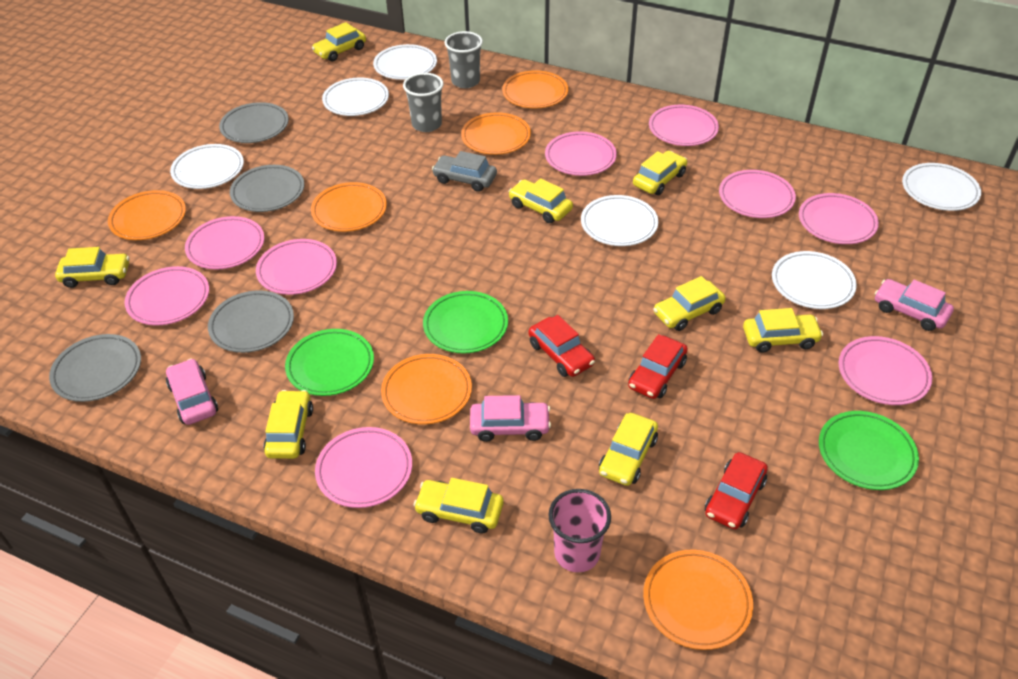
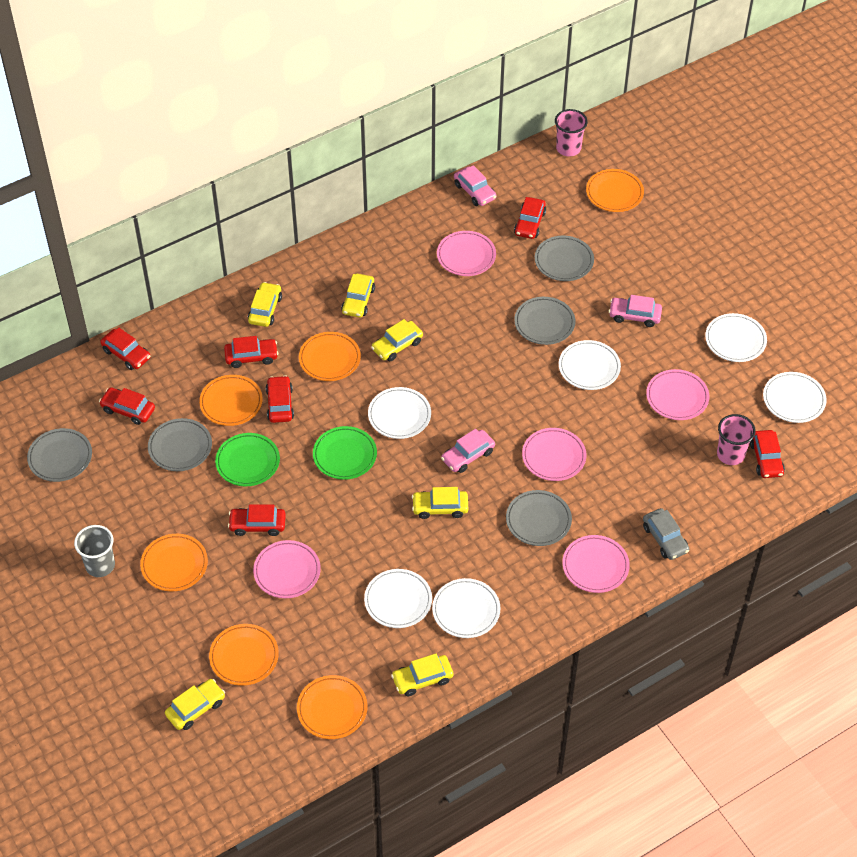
green plate: 3 -> 2
grey cup: 2 -> 1
grey plate: 4 -> 5
pink cup: 1 -> 2
pink plate: 9 -> 5
red car: 3 -> 7
yellow car: 9 -> 6

